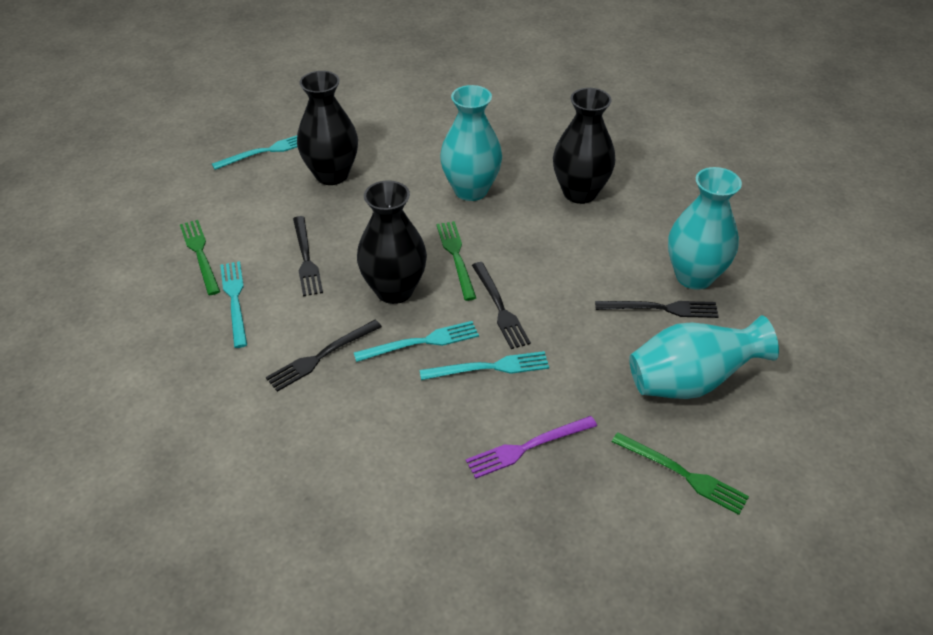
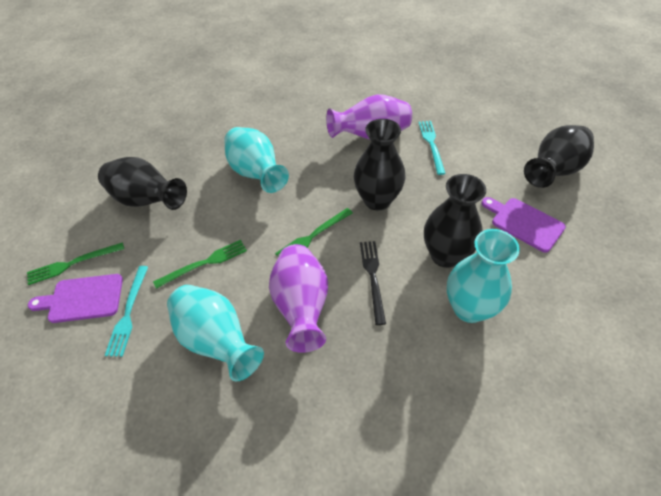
black fork: 4 -> 1
black vase: 3 -> 4
purple cutting board: 0 -> 2
purple fork: 1 -> 0
purple vase: 0 -> 2
turquoise fork: 4 -> 2

